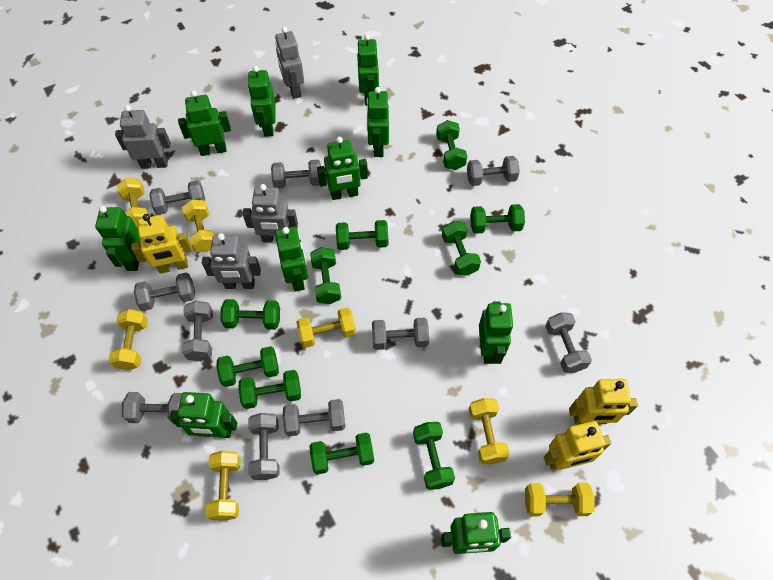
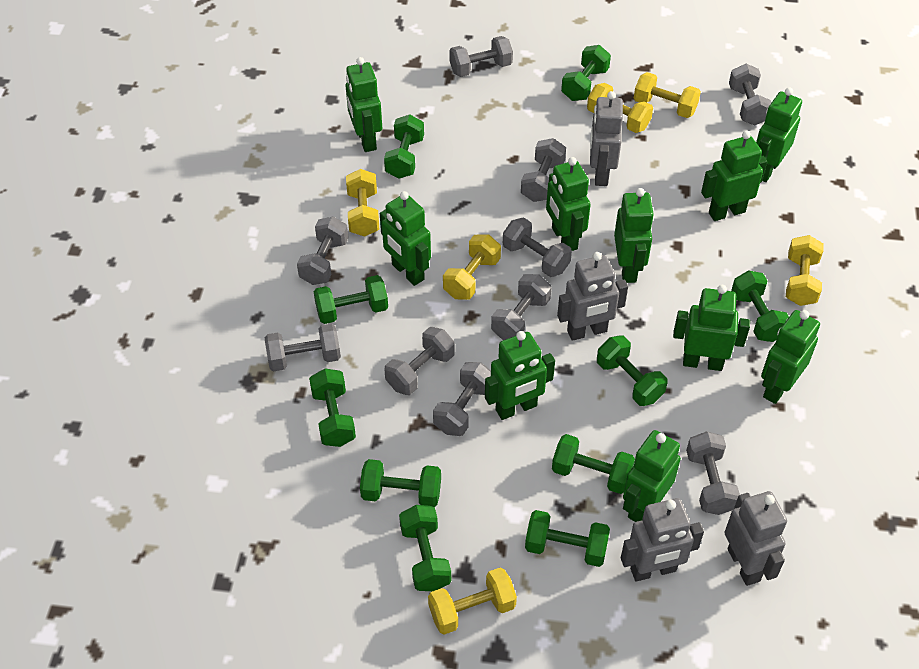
yellow dumbbell: 7 -> 6
yellow robot: 3 -> 0

